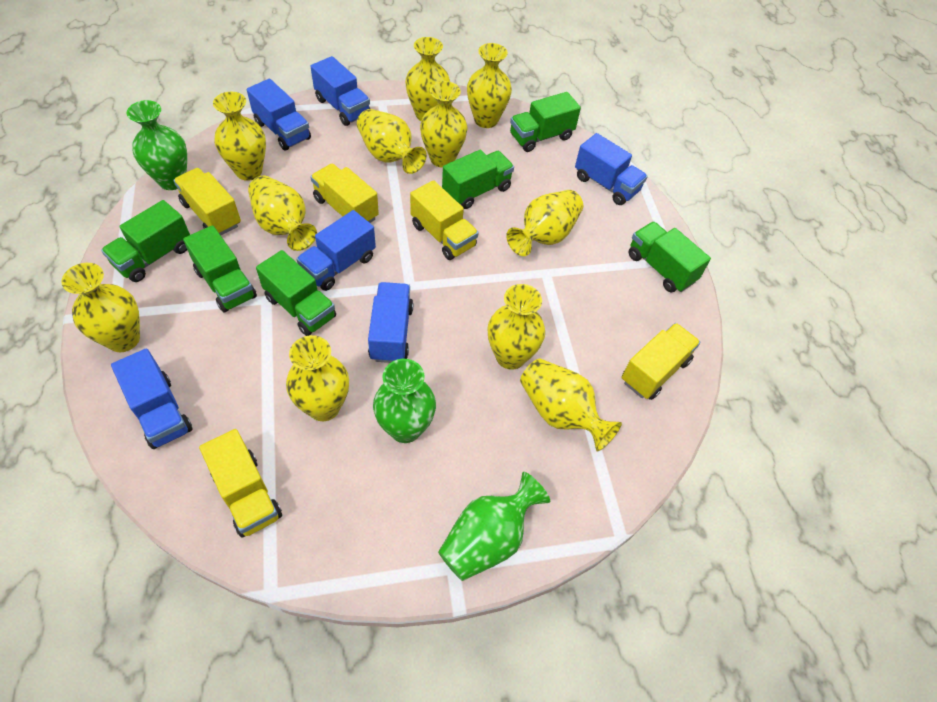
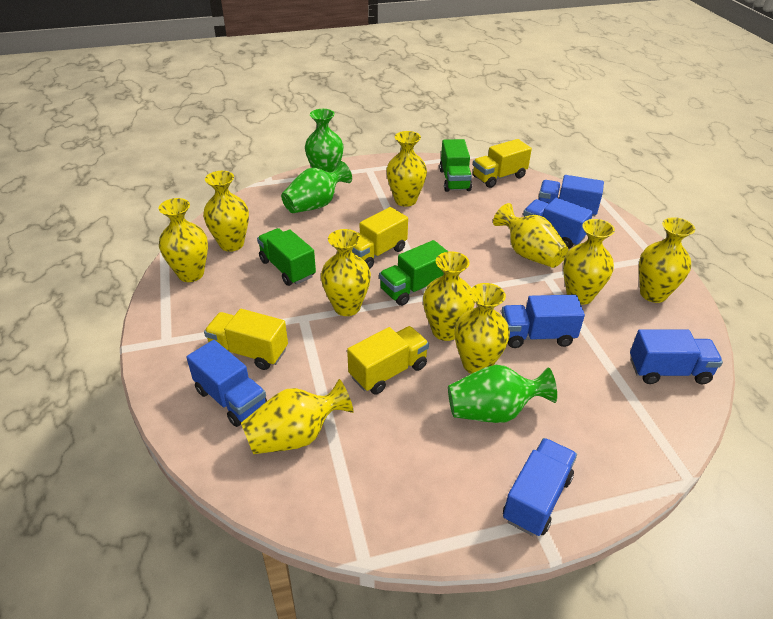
green truck: 6 -> 3
yellow truck: 5 -> 4
yellow vase: 11 -> 10

